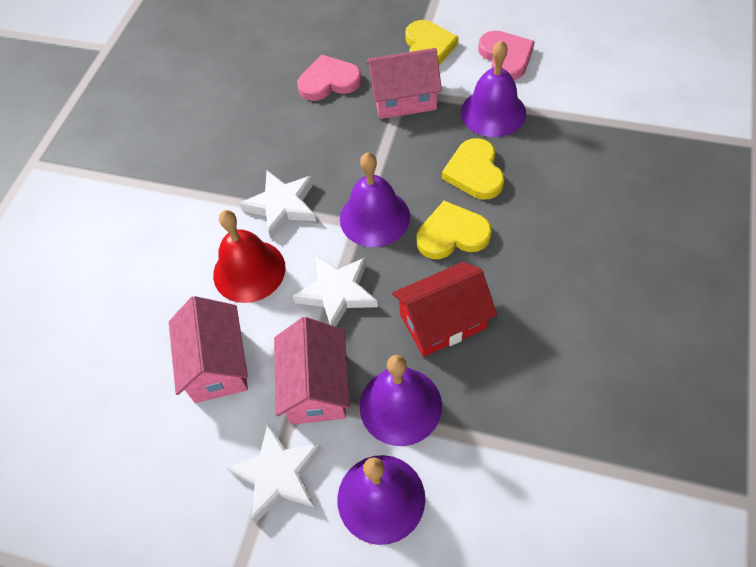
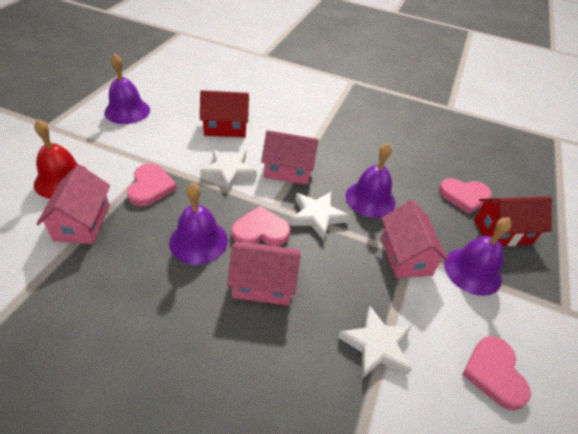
pink heart: 2 -> 4
pink house: 3 -> 4
red house: 1 -> 2
yellow heart: 3 -> 0

